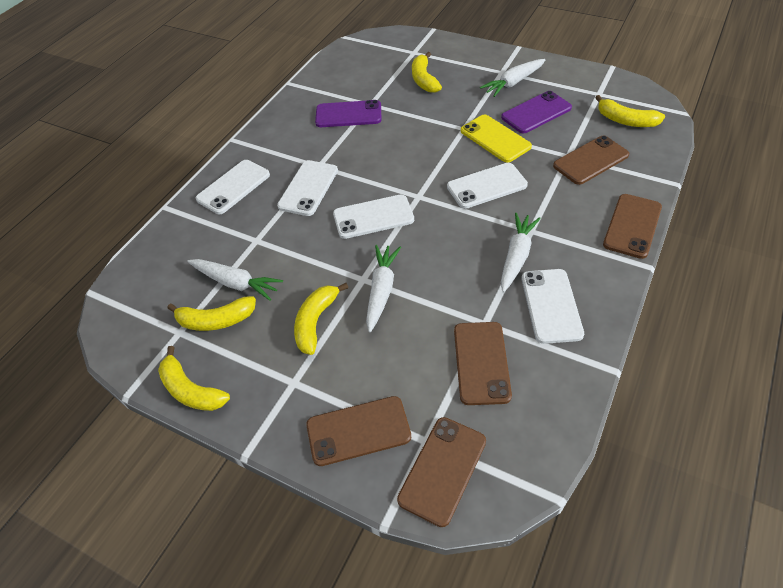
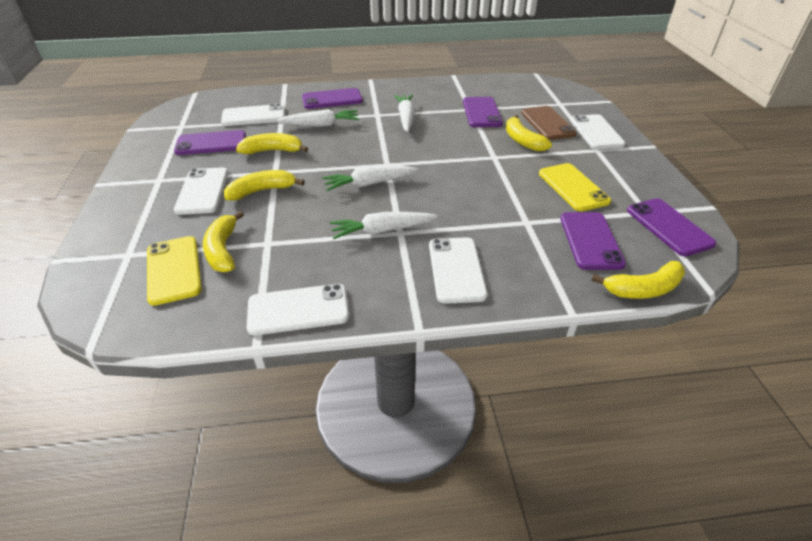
brown phone: 5 -> 1
purple phone: 2 -> 5
yellow phone: 1 -> 2

